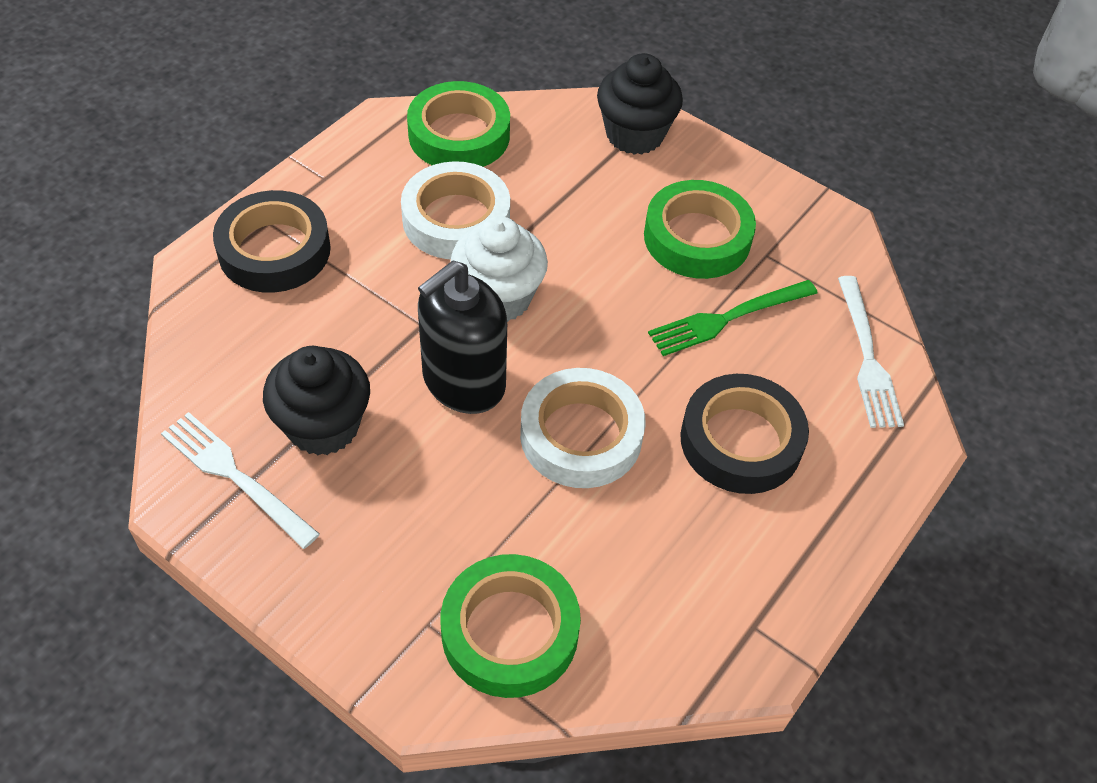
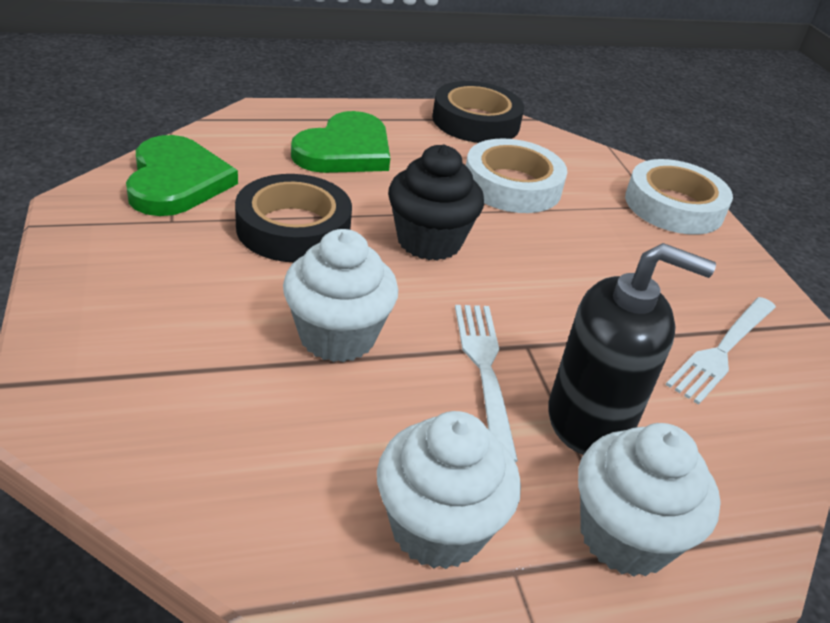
black cupcake: 2 -> 1
green fork: 1 -> 0
green heart: 0 -> 2
green tape: 3 -> 0
white cupcake: 1 -> 3

